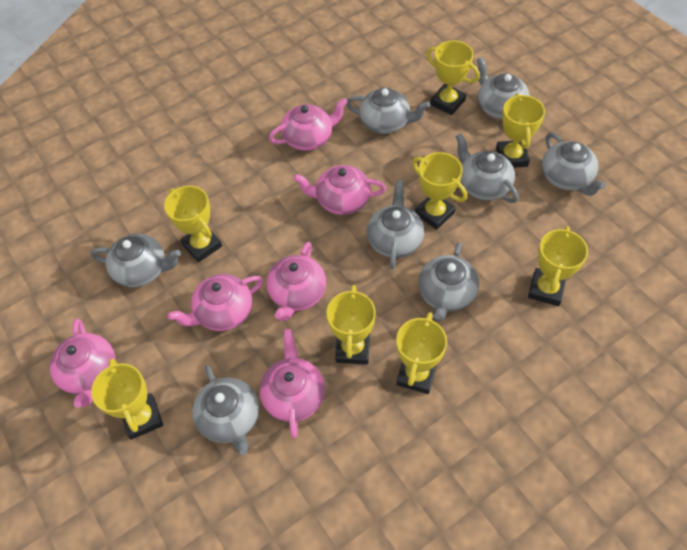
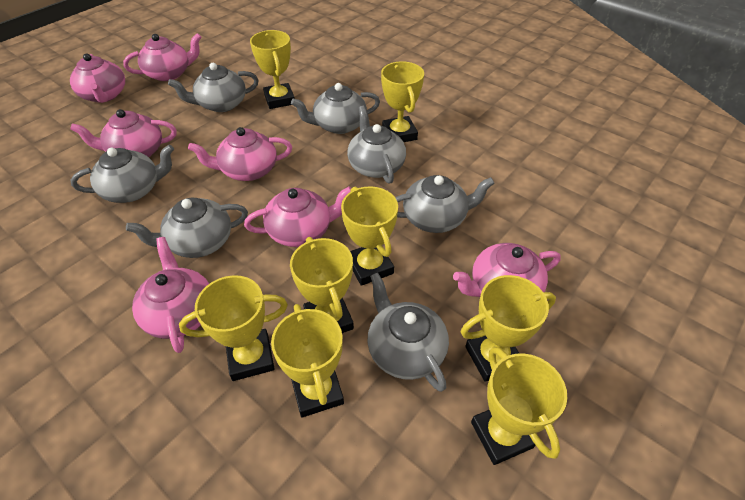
grey teapot: 8 -> 7
pink teapot: 6 -> 7

